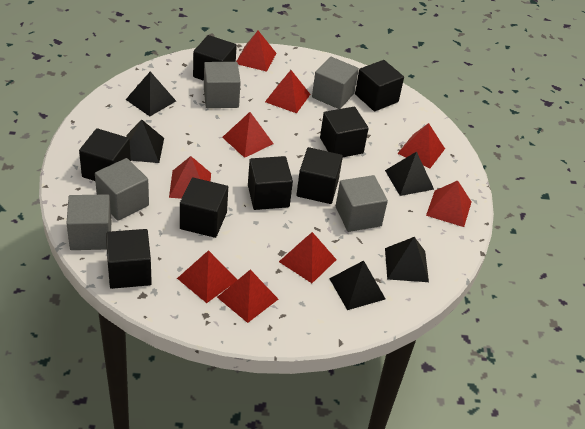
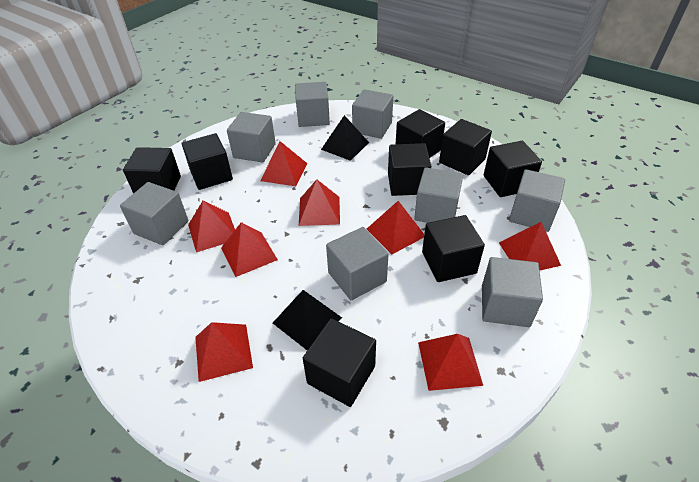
black pyramid: 5 -> 2
grey cube: 5 -> 8
red pyramid: 9 -> 8

